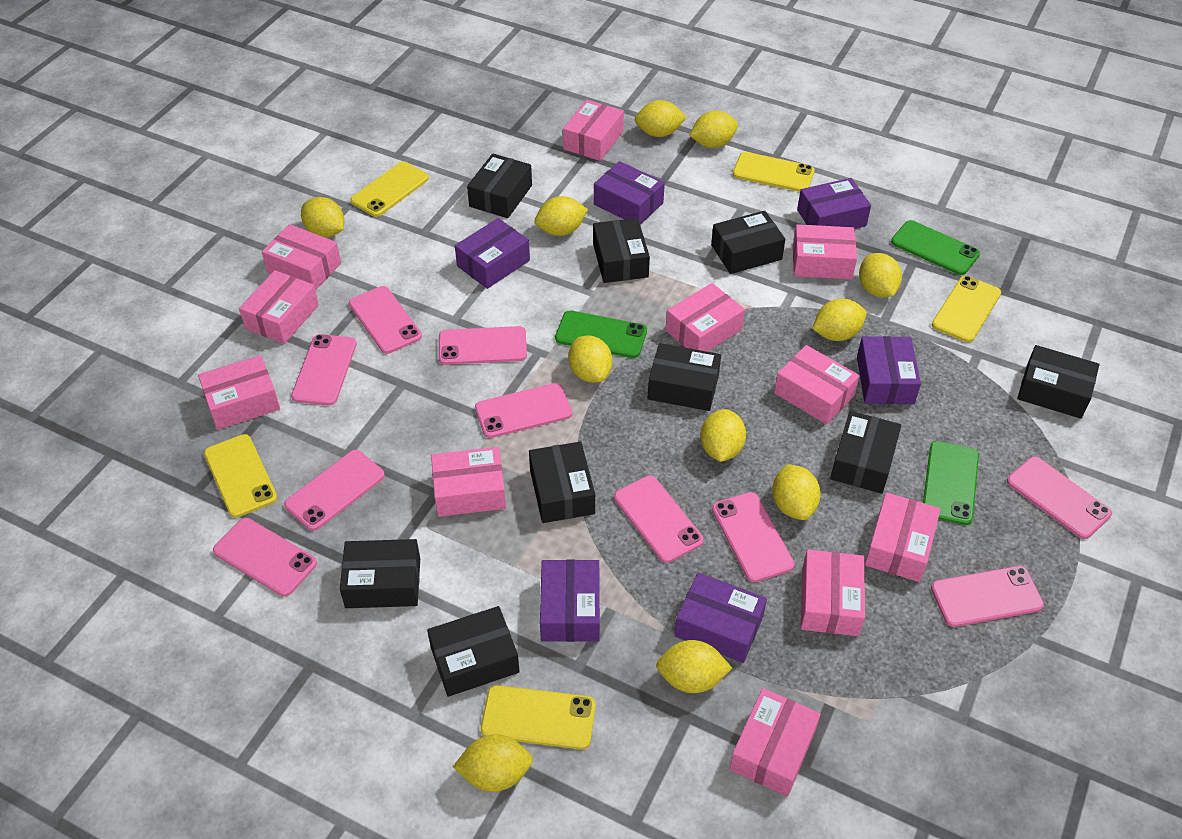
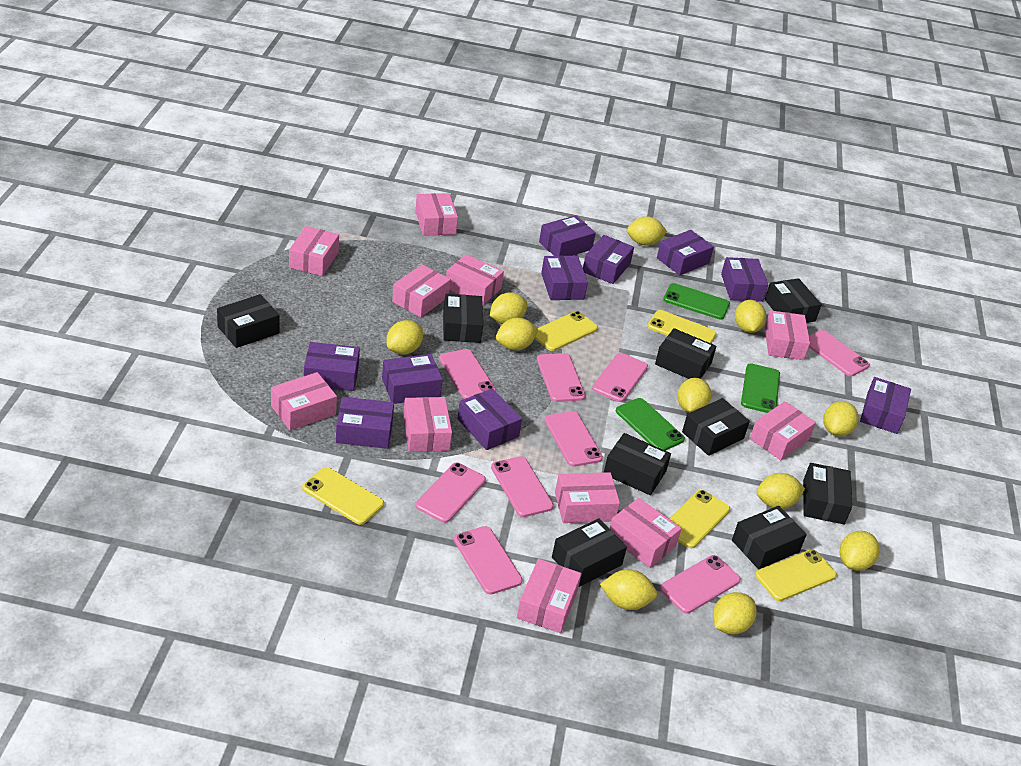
pink phone: 10 -> 9
purple box: 6 -> 10

